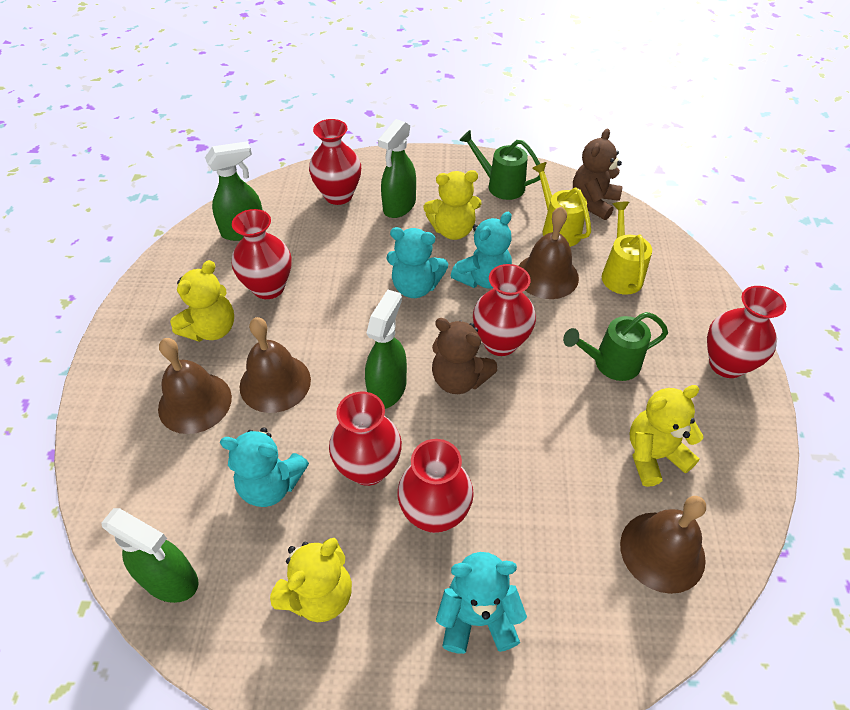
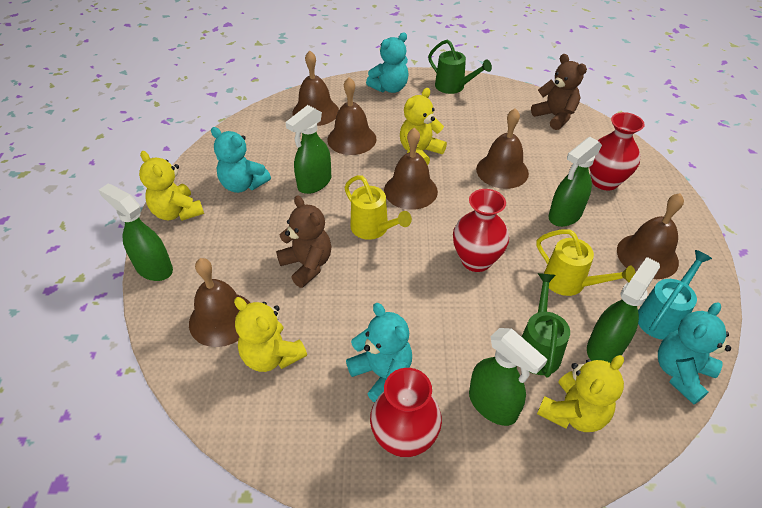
brown bell: 4 -> 6
green spray bottle: 4 -> 5
red vase: 6 -> 3
turquoise watering can: 0 -> 1

